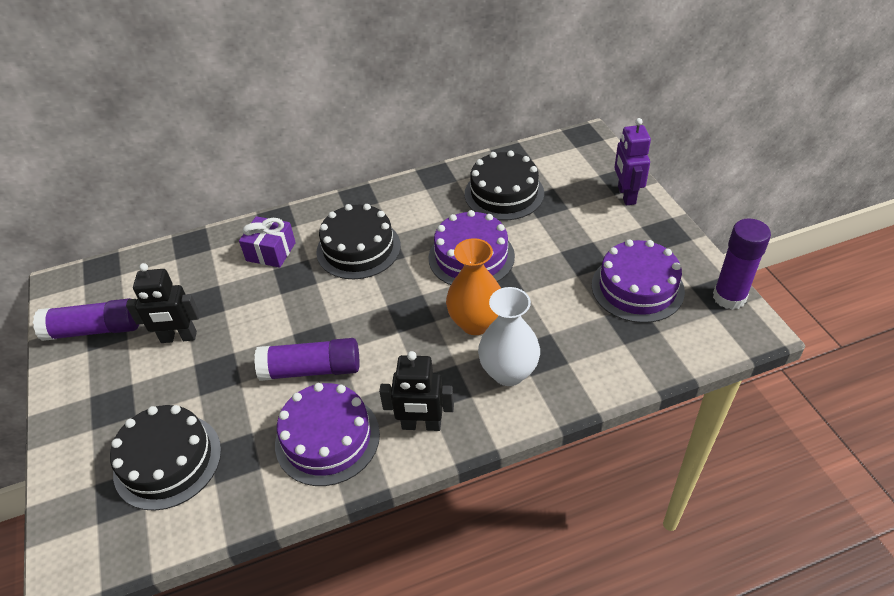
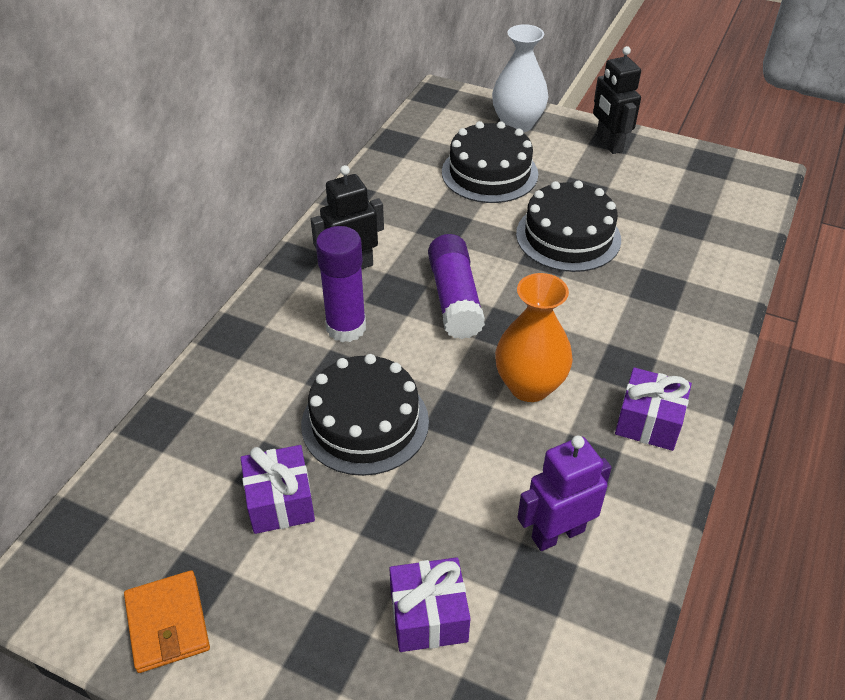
orange wallet: 0 -> 1
purple cake: 3 -> 0
purple gift: 1 -> 3
purple glue stick: 3 -> 2

